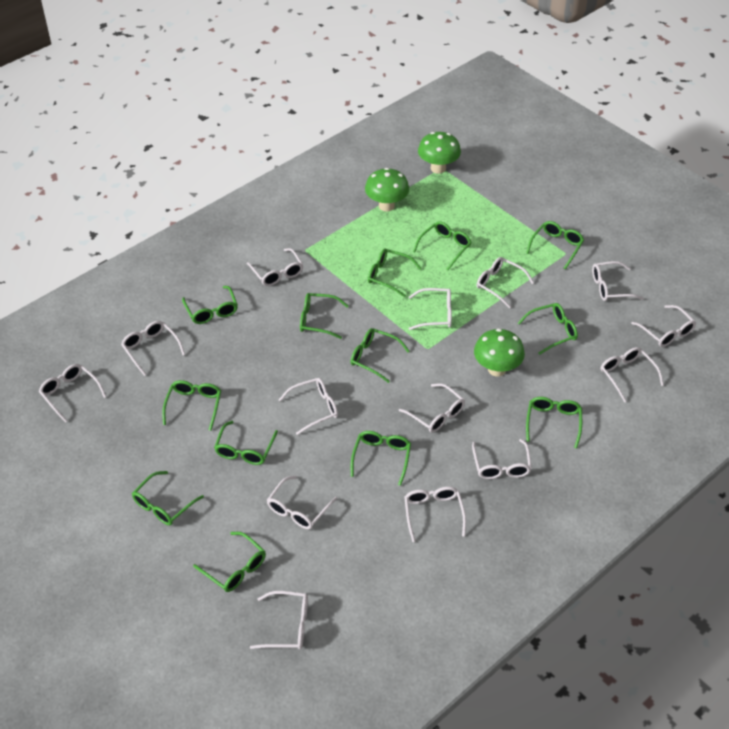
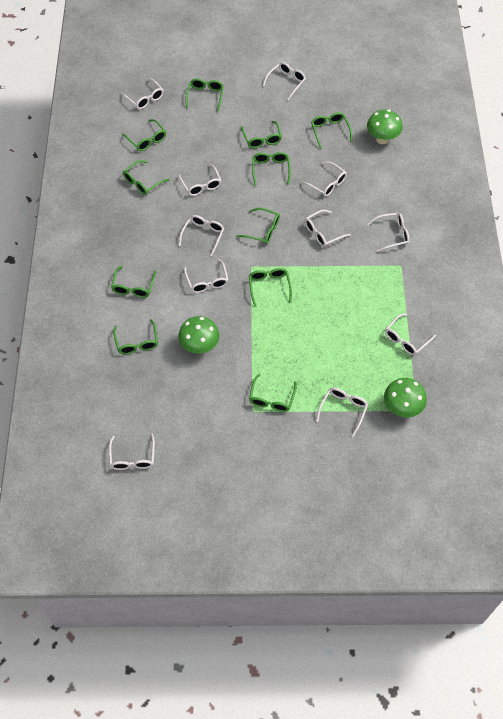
green glasses: 13 -> 11
white glasses: 14 -> 11

